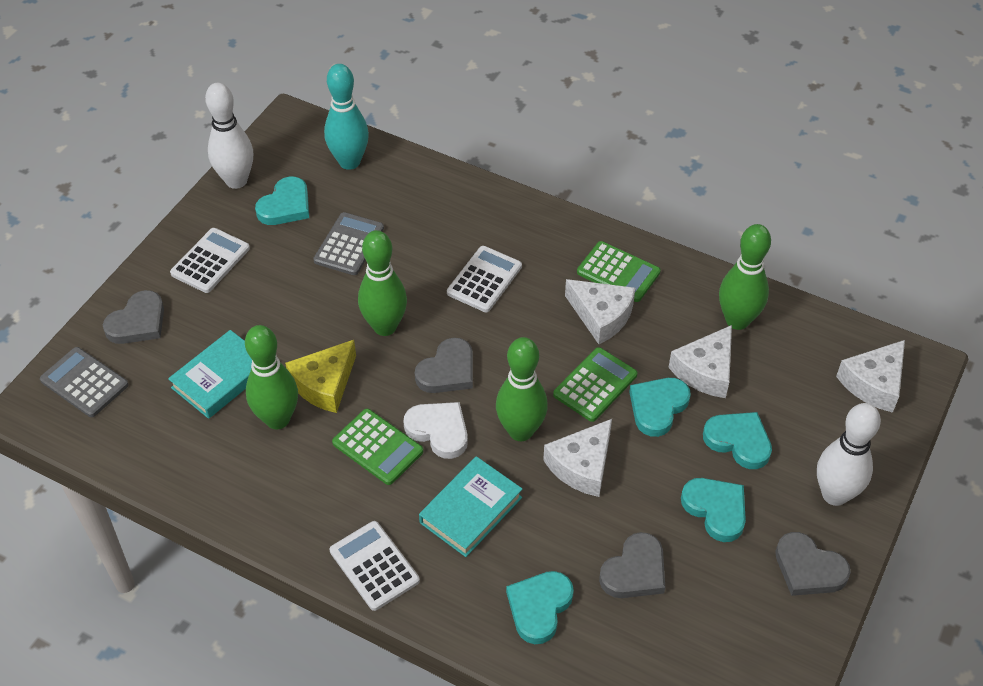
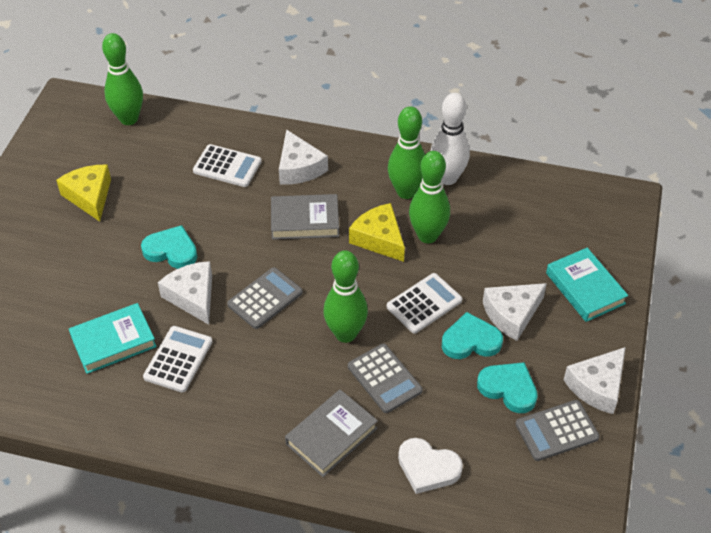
green calculator: 3 -> 0
grey book: 0 -> 2
grey calculator: 2 -> 3
grey heart: 4 -> 0
turquoise bowling pin: 1 -> 0
turquoise heart: 5 -> 3
white bowling pin: 2 -> 1
yellow cheese: 1 -> 2

